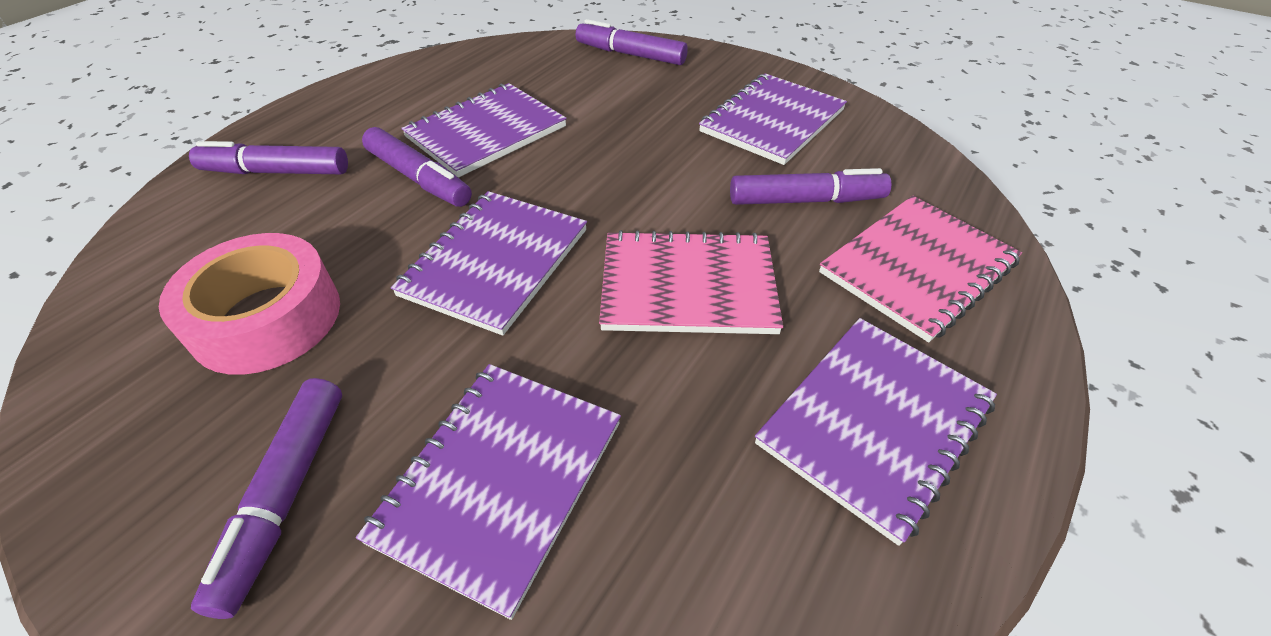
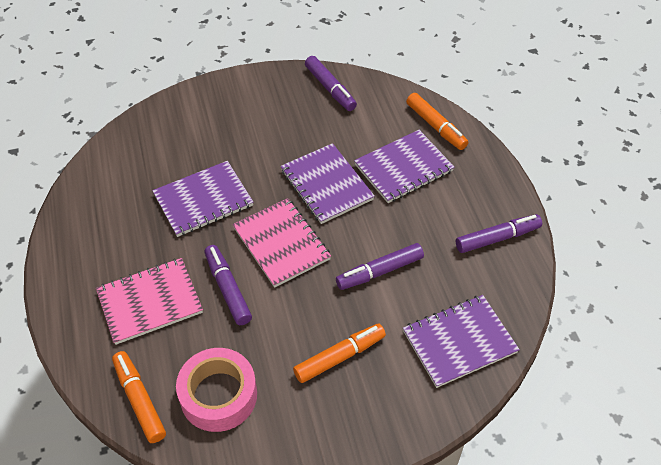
orange marker: 0 -> 3
purple marker: 5 -> 4
purple notebook: 5 -> 4

